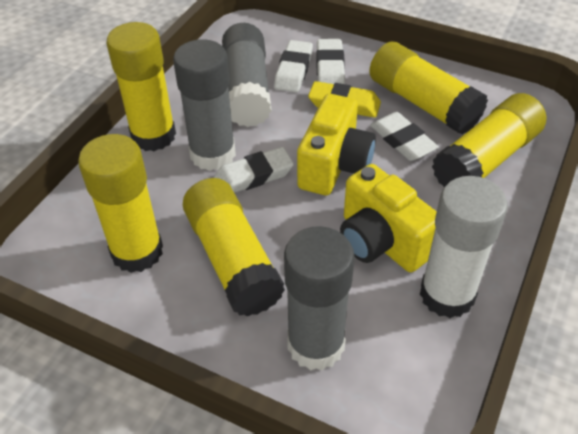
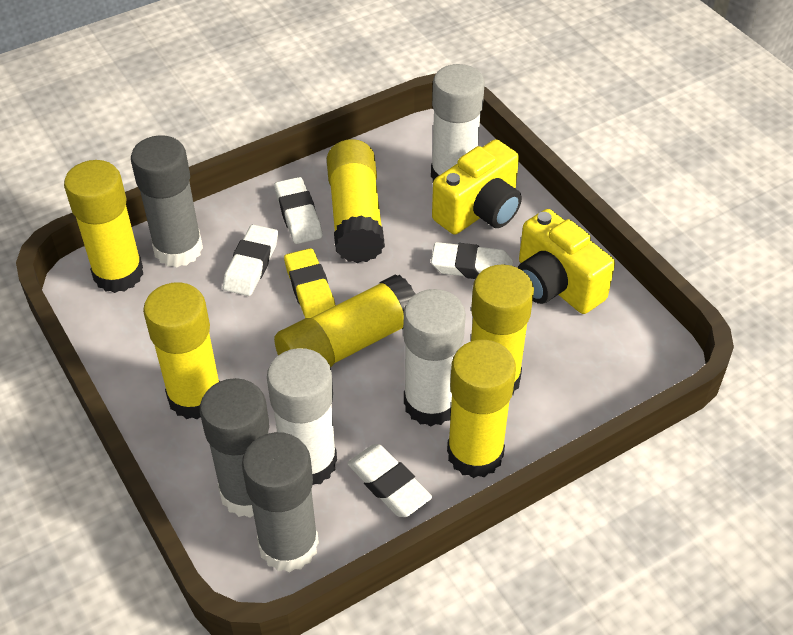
white glue stick: 1 -> 3
yellow glue stick: 5 -> 6

